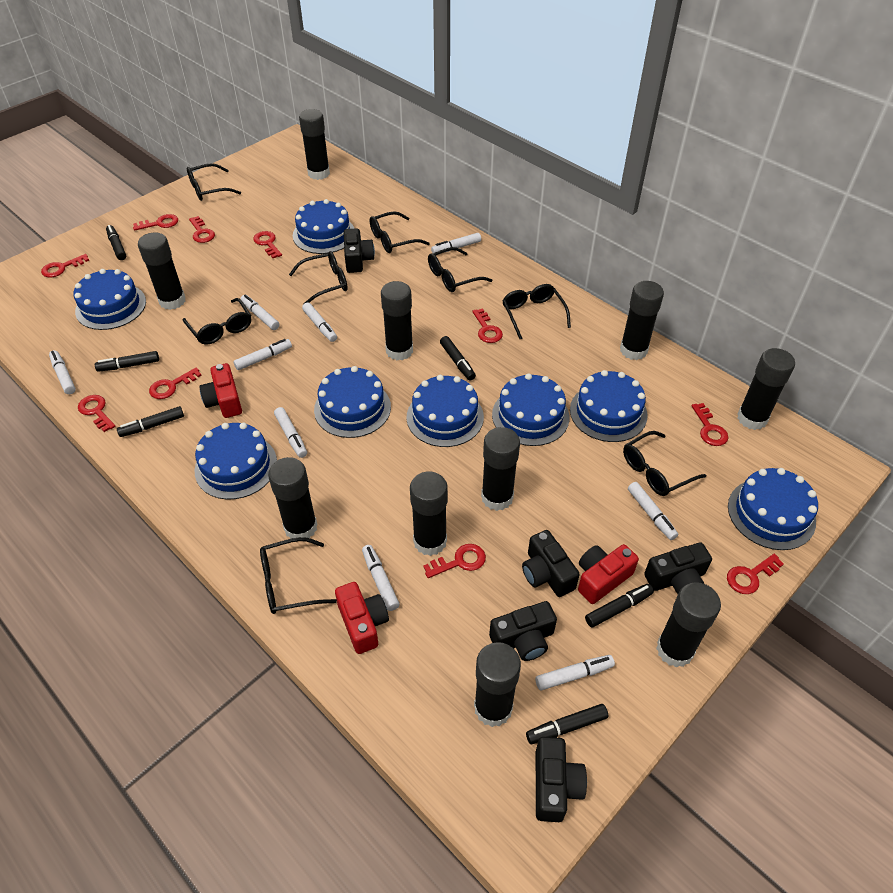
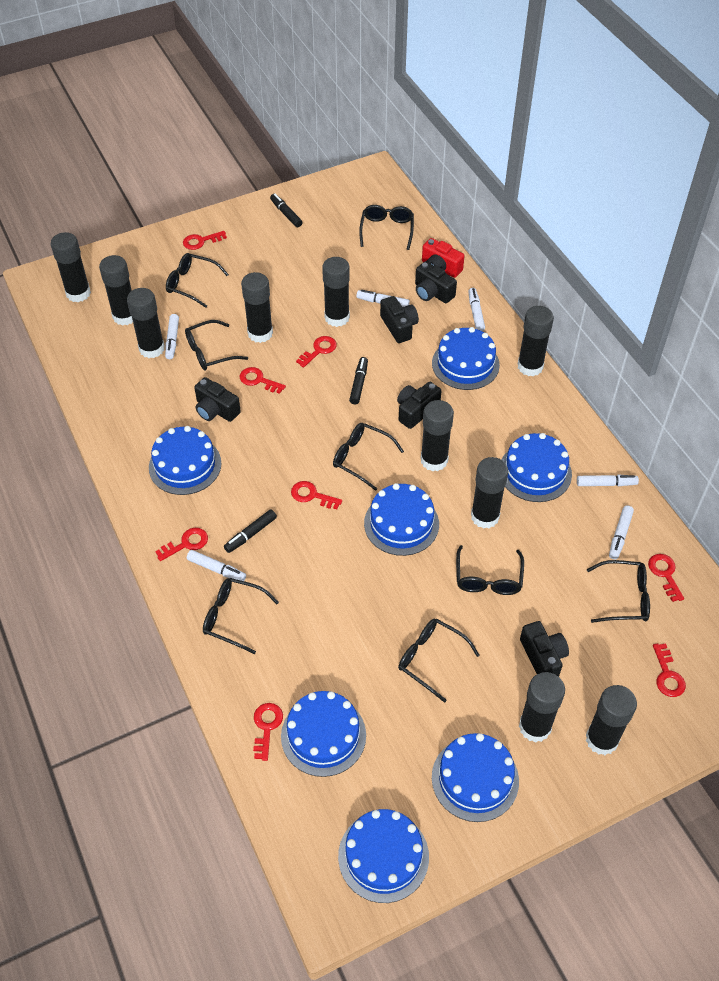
black marker: 6 -> 3
blue cake: 8 -> 7
red camera: 3 -> 1
red key: 10 -> 8
white marker: 9 -> 6

